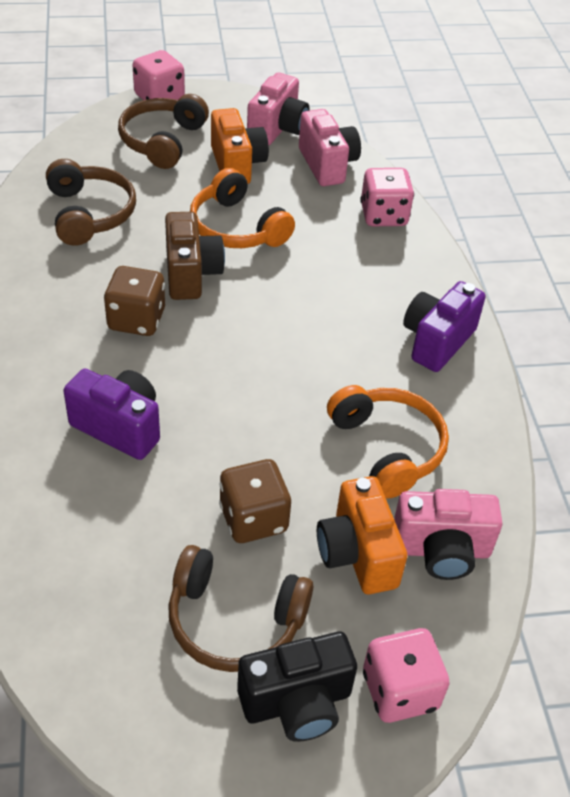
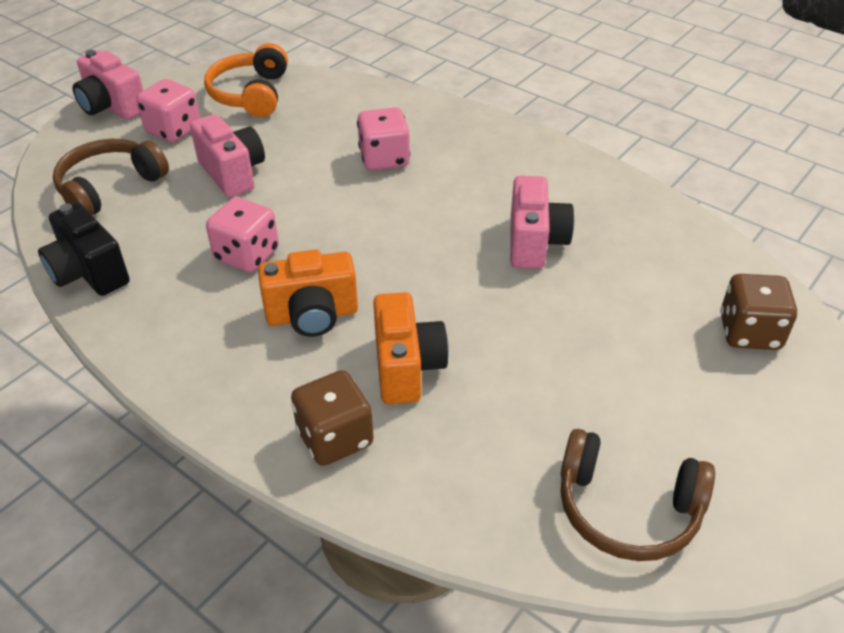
brown camera: 1 -> 0
brown headphones: 3 -> 2
orange headphones: 2 -> 1
purple camera: 2 -> 0

